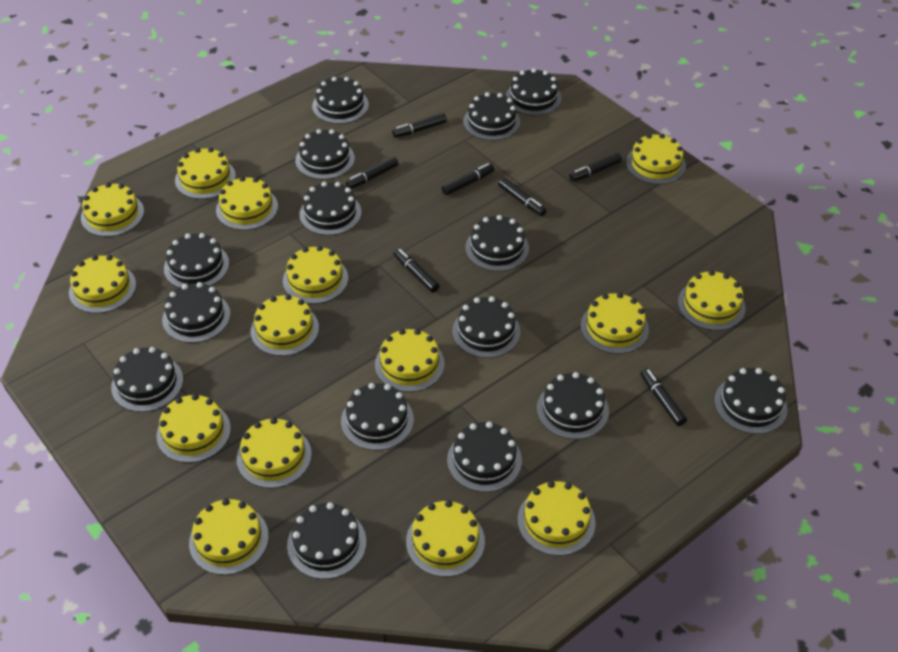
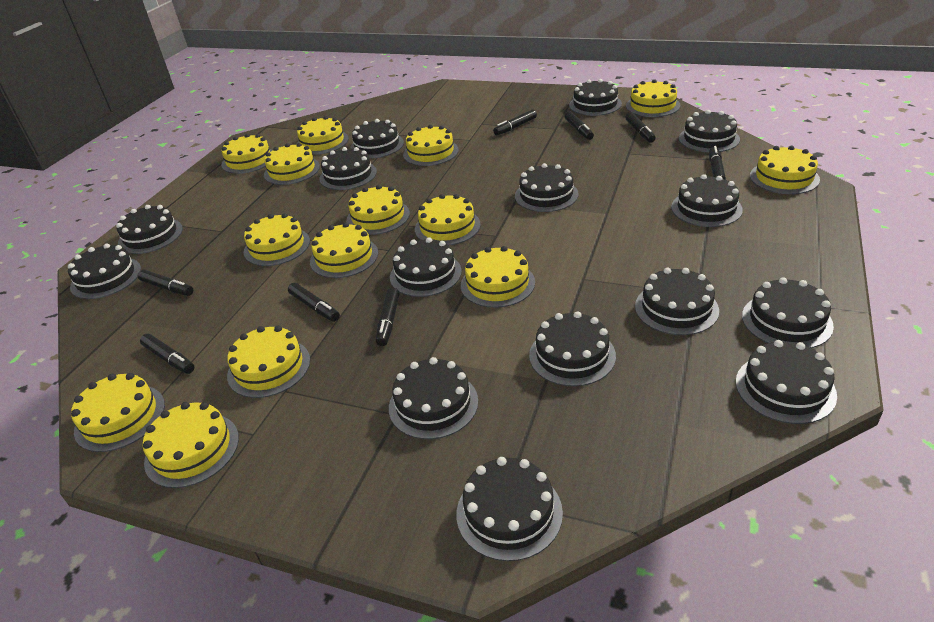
black marker: 7 -> 8
yellow cake: 15 -> 14

